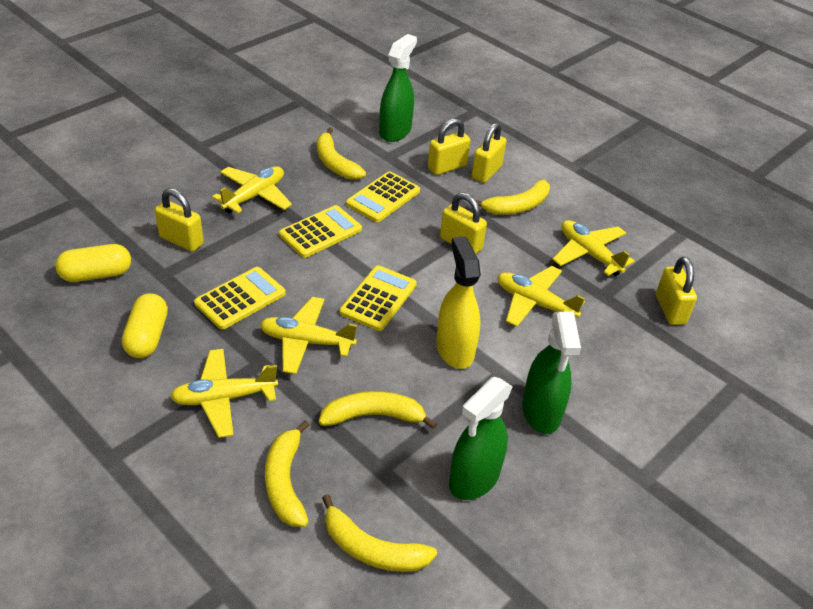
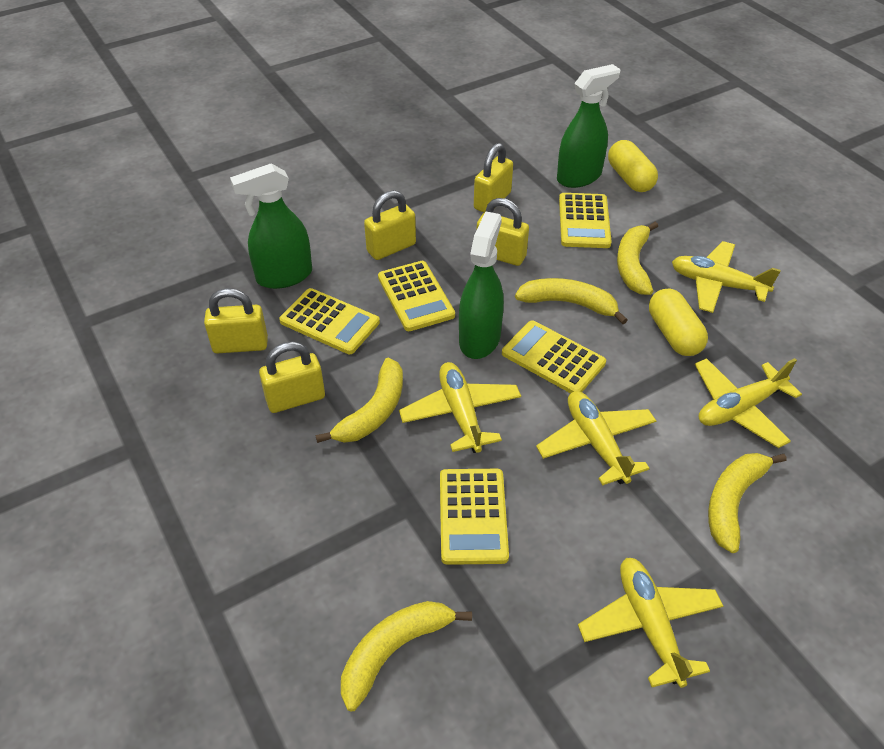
yellow calculator: 4 -> 5
yellow spray bottle: 1 -> 0

